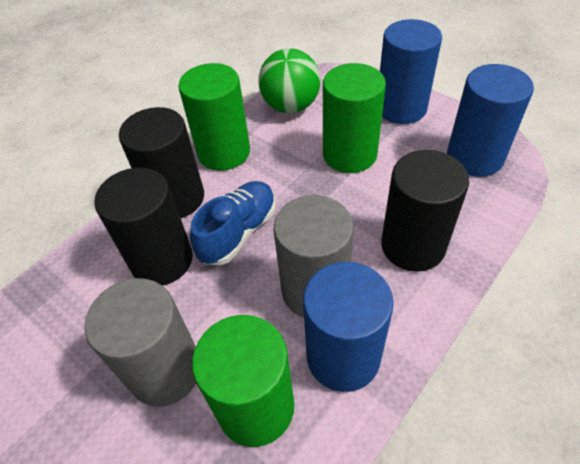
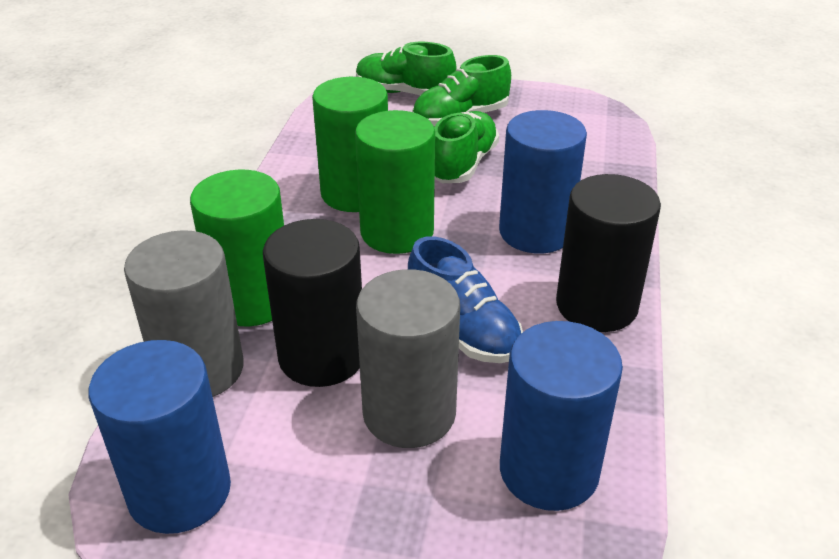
black cylinder: 3 -> 2
green ball: 1 -> 0
green shoe: 0 -> 3

